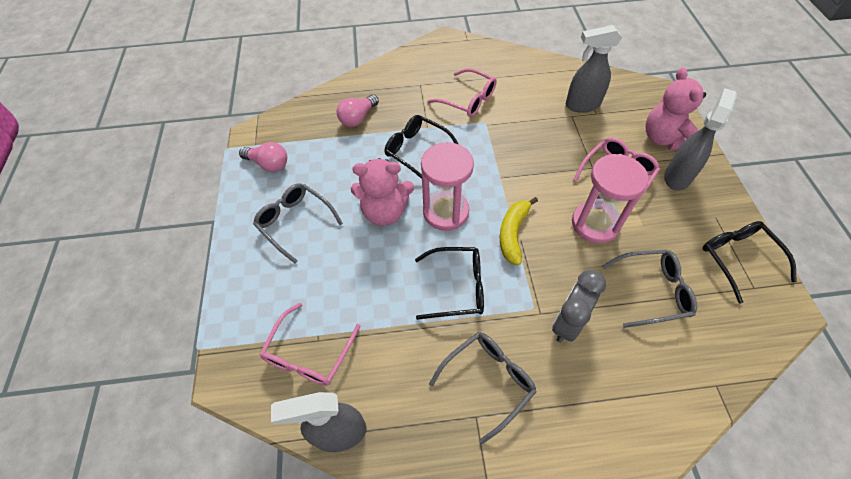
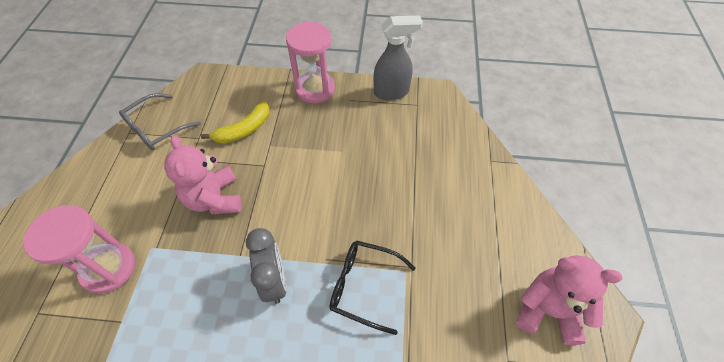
black glasses: 3 -> 1
grey glasses: 3 -> 1
grey spray bottle: 3 -> 1
pink glasses: 3 -> 0
pink light bulb: 2 -> 0

